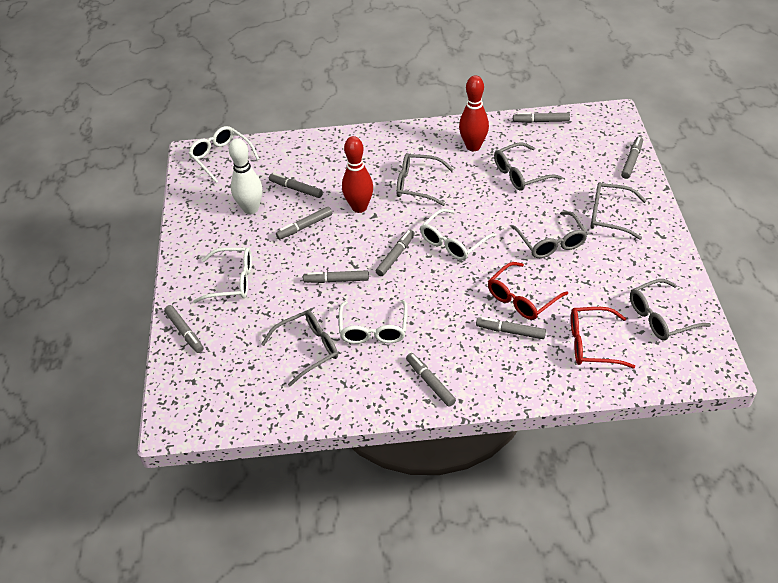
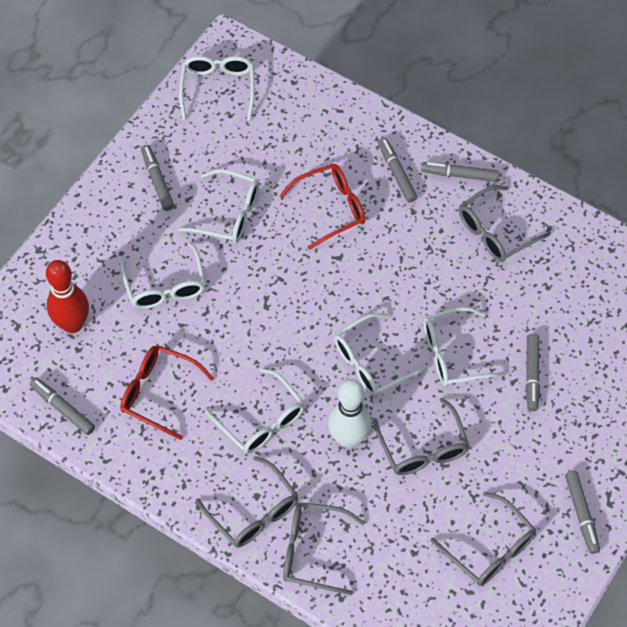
grey glasses: 6 -> 5
grey marker: 9 -> 6
red bowling pin: 2 -> 1
white glasses: 4 -> 6

